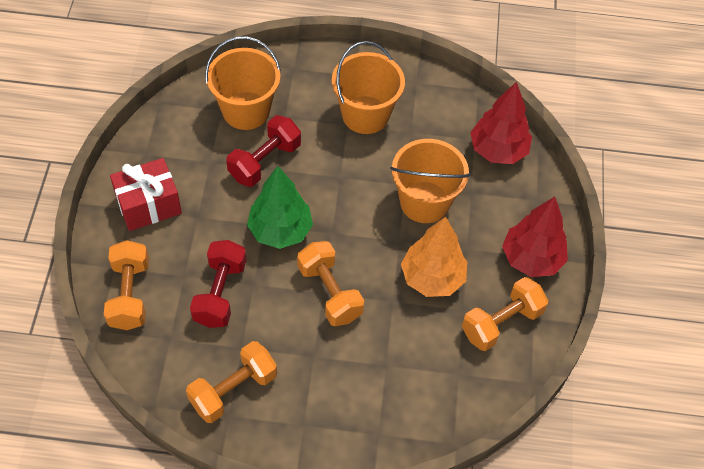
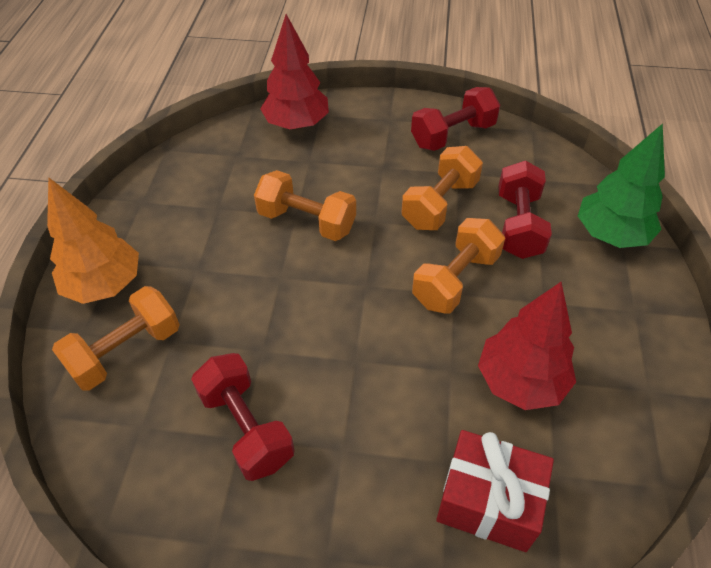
orange bucket: 3 -> 0
red dumbbell: 2 -> 3

